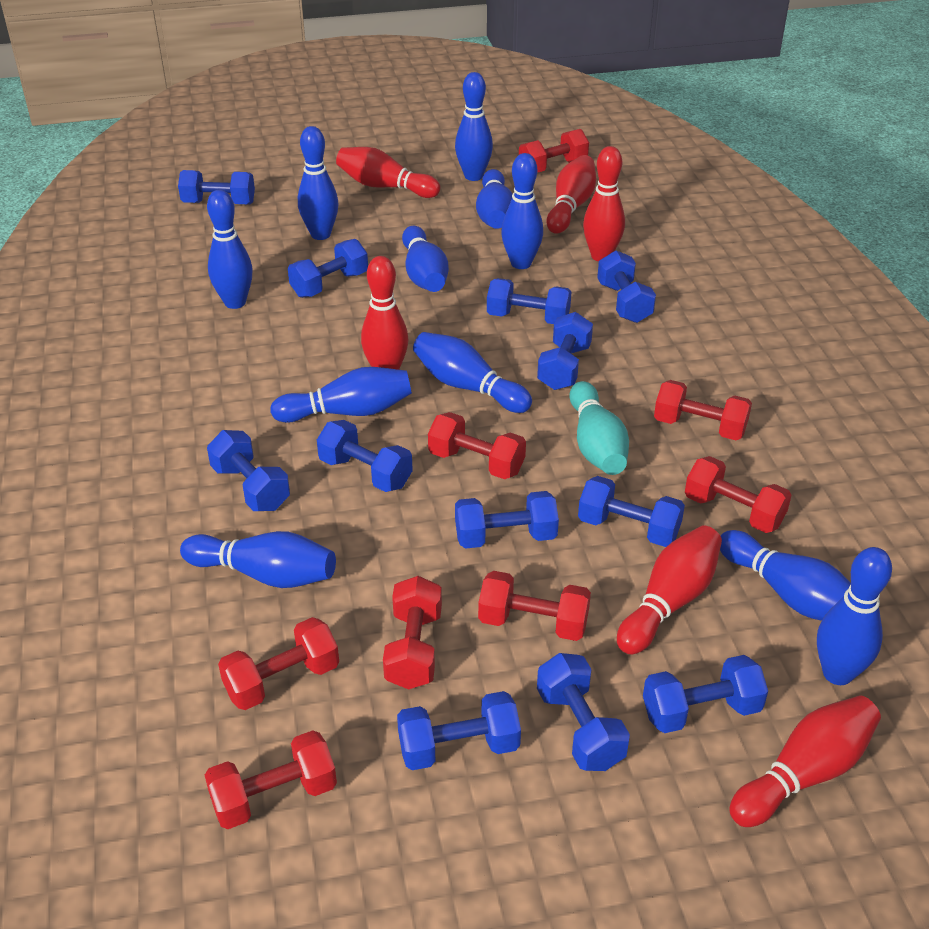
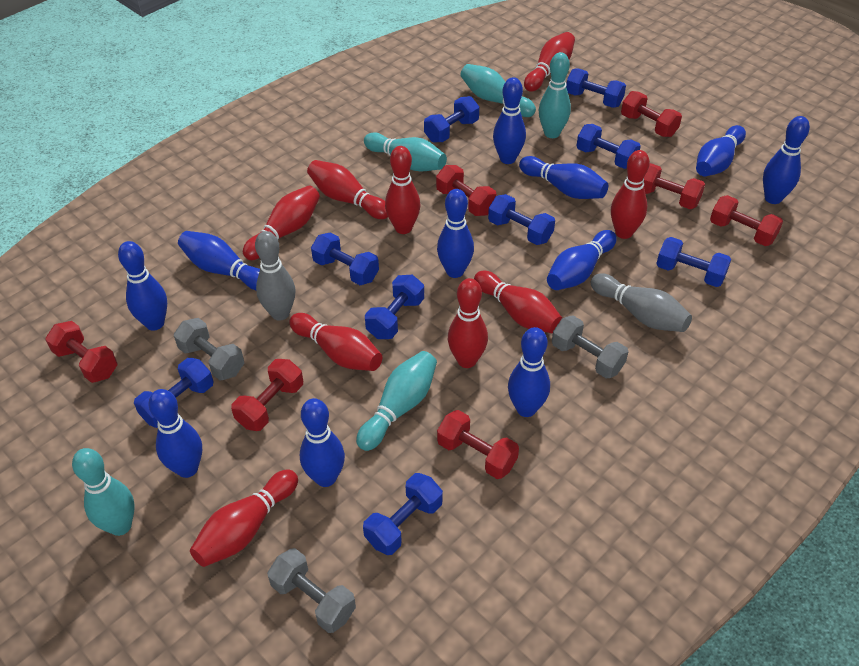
blue dumbbell: 12 -> 9
grey bowling pin: 0 -> 2
grey dumbbell: 0 -> 3
red bowling pin: 6 -> 9
red dumbbell: 8 -> 7
turquoise bowling pin: 1 -> 5

